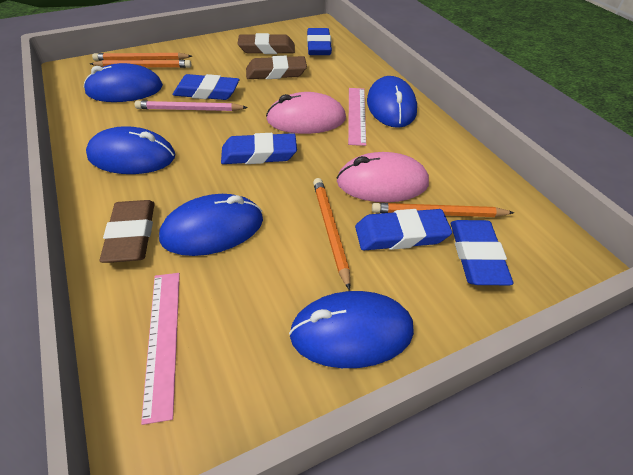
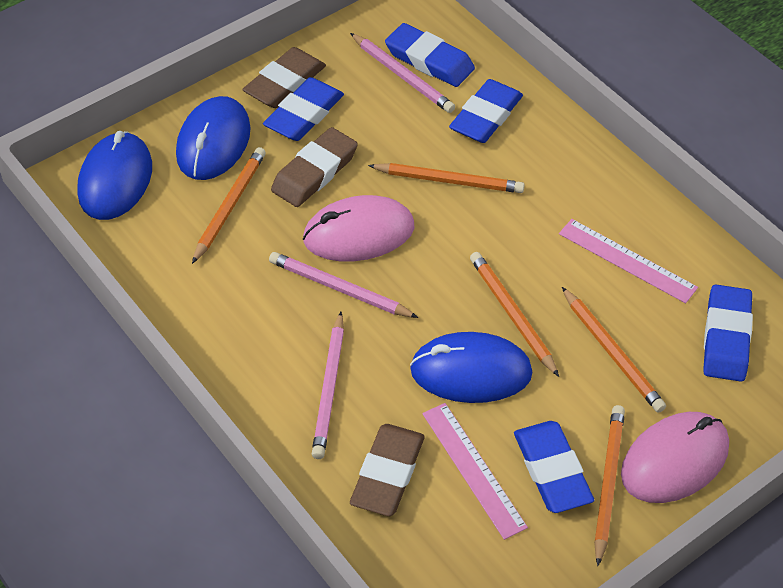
blue mouse: 5 -> 3
orange pencil: 4 -> 5
pink pencil: 1 -> 3

